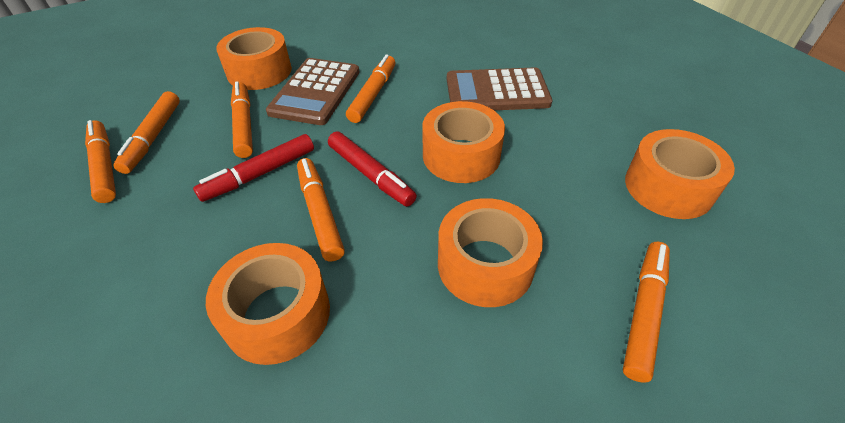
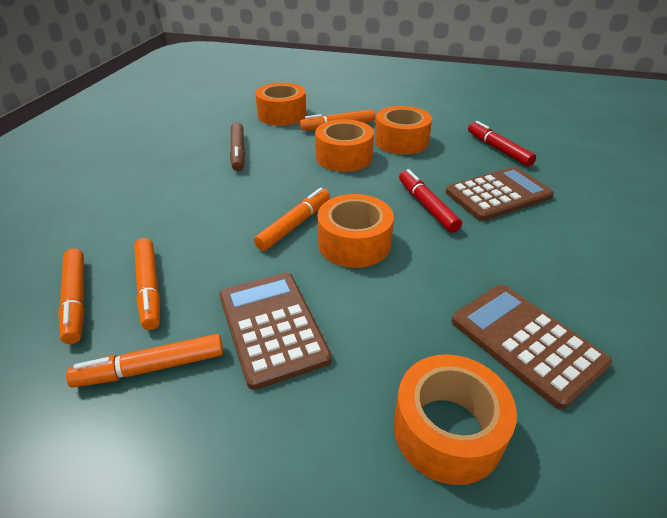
brown calculator: 2 -> 3
brown marker: 0 -> 1
orange marker: 6 -> 5

